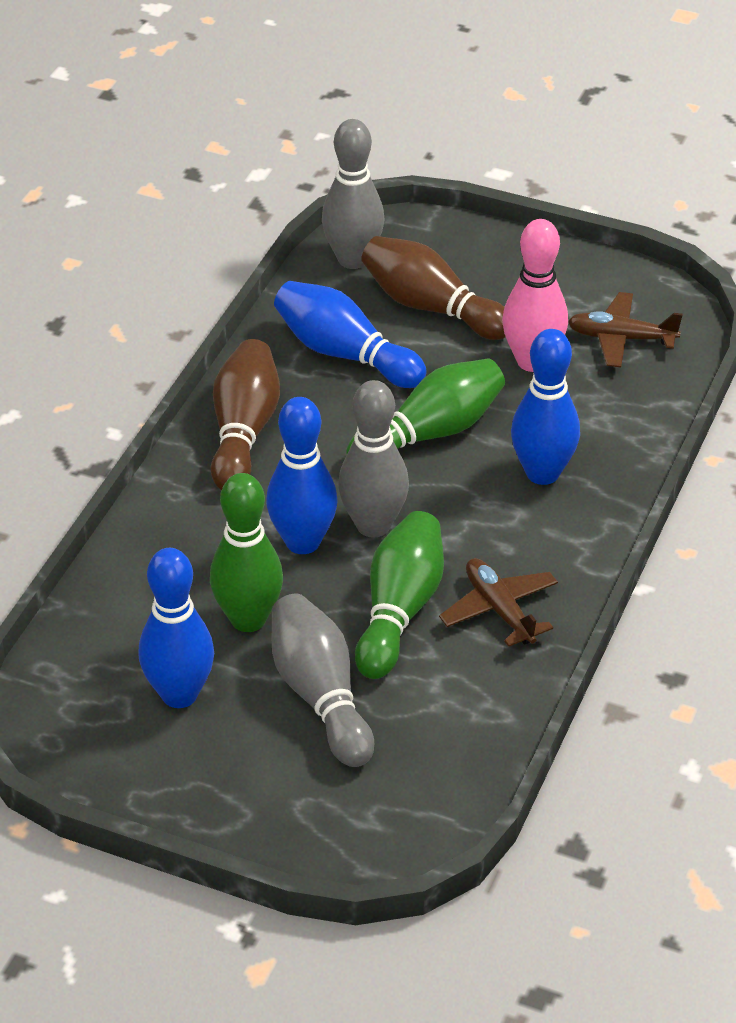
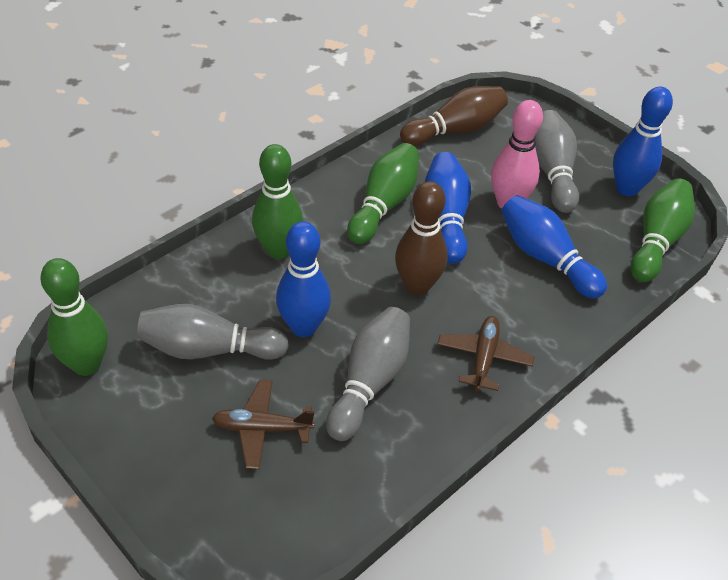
green bowling pin: 3 -> 4

